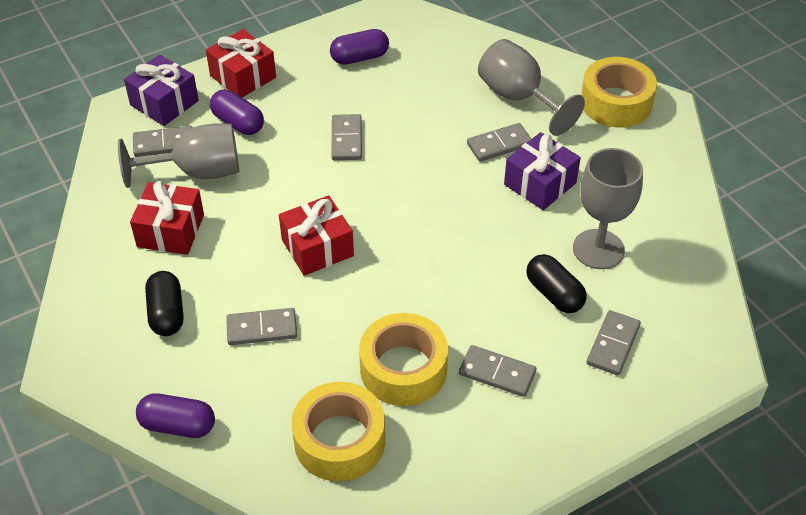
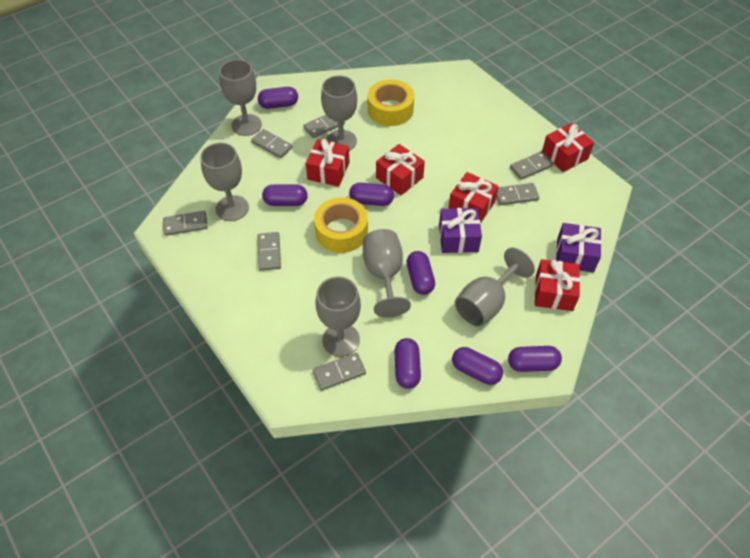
black capsule: 2 -> 0
grey domino: 6 -> 7
grey goblet: 3 -> 6
purple capsule: 3 -> 7
red gift: 3 -> 5
yellow tape: 3 -> 2

